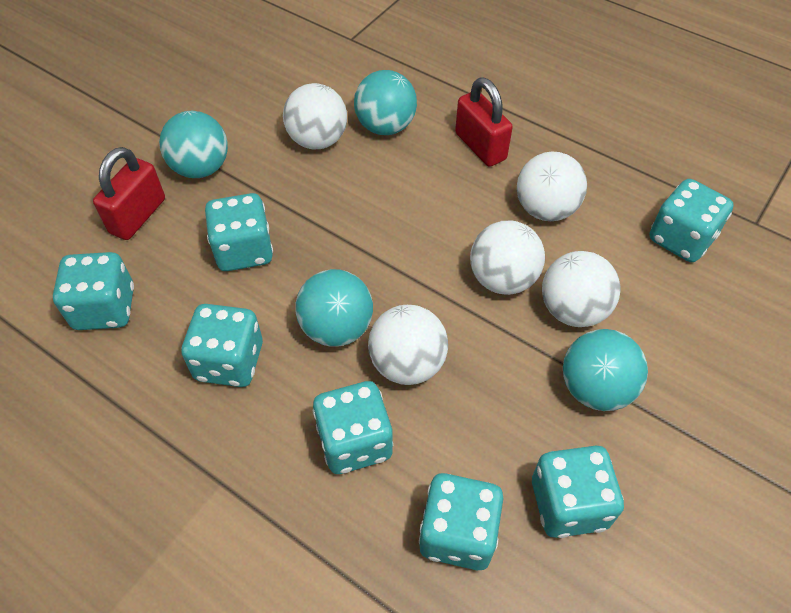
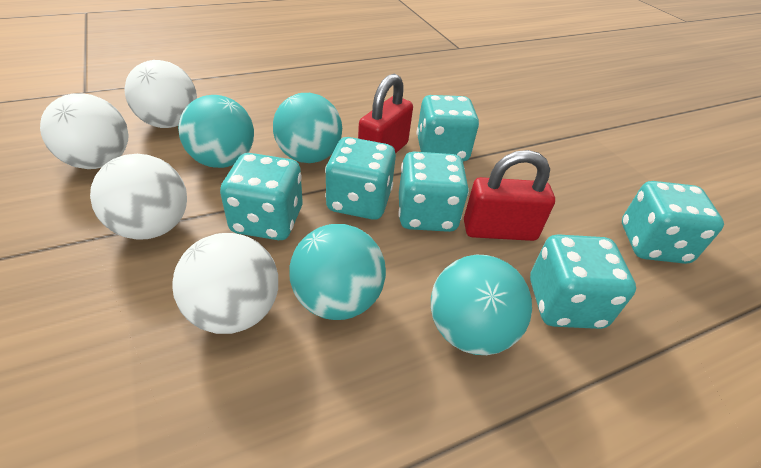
turquoise dice: 7 -> 6
white ball: 5 -> 4

